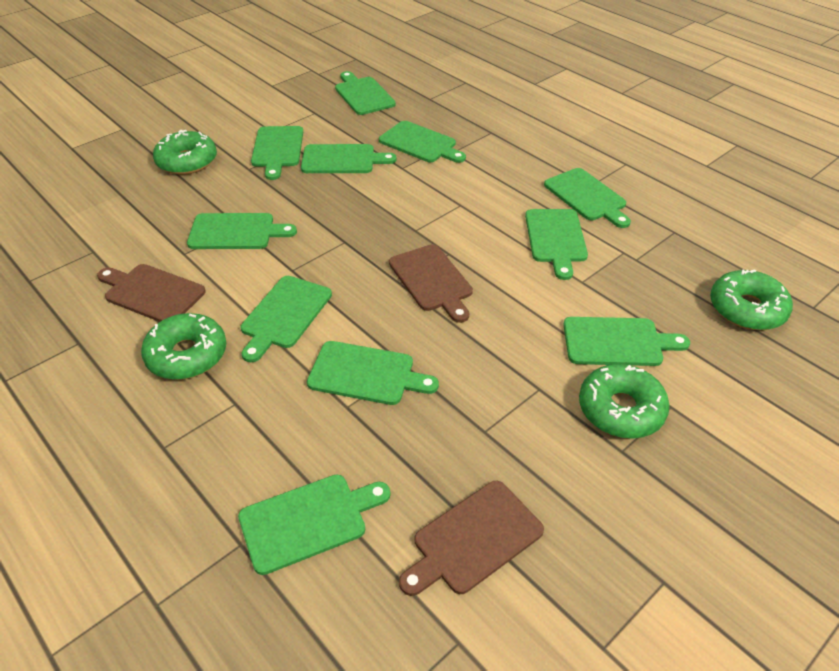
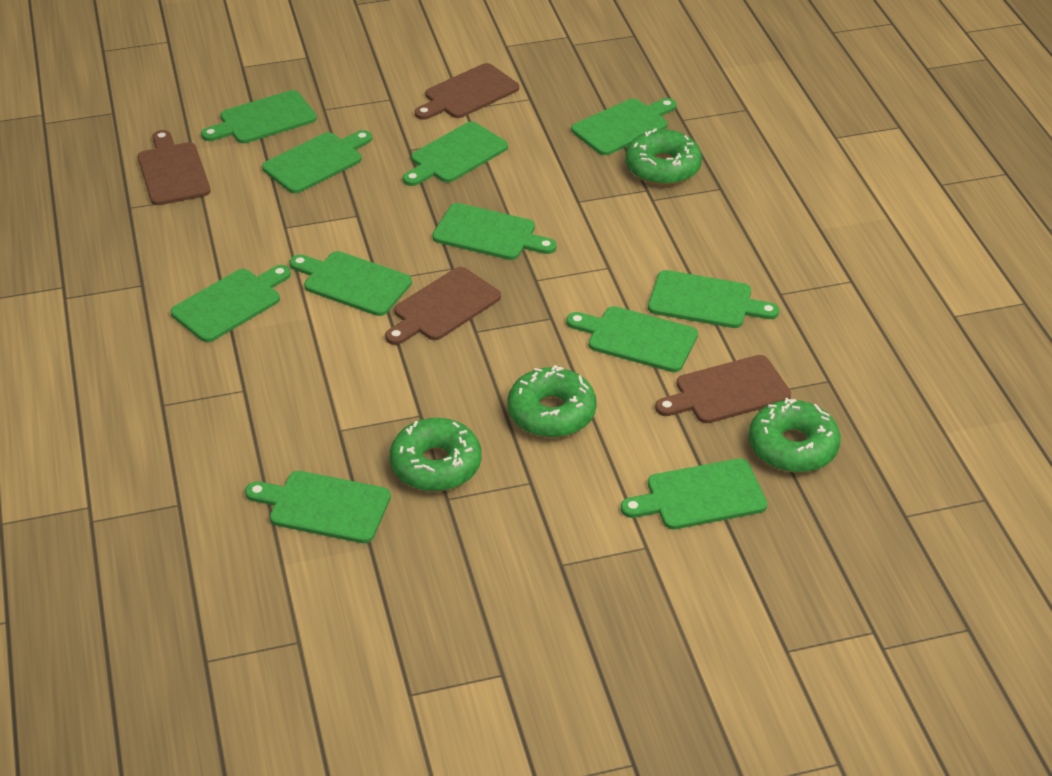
brown cutting board: 3 -> 4

